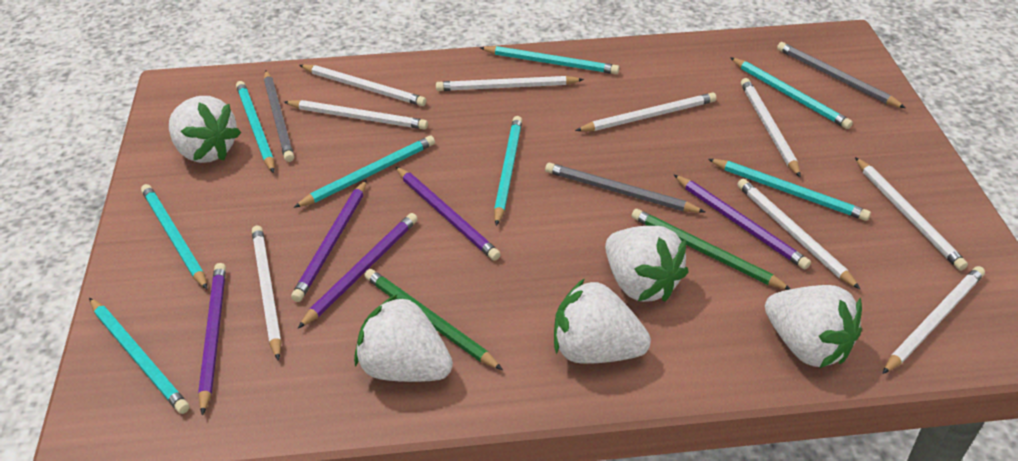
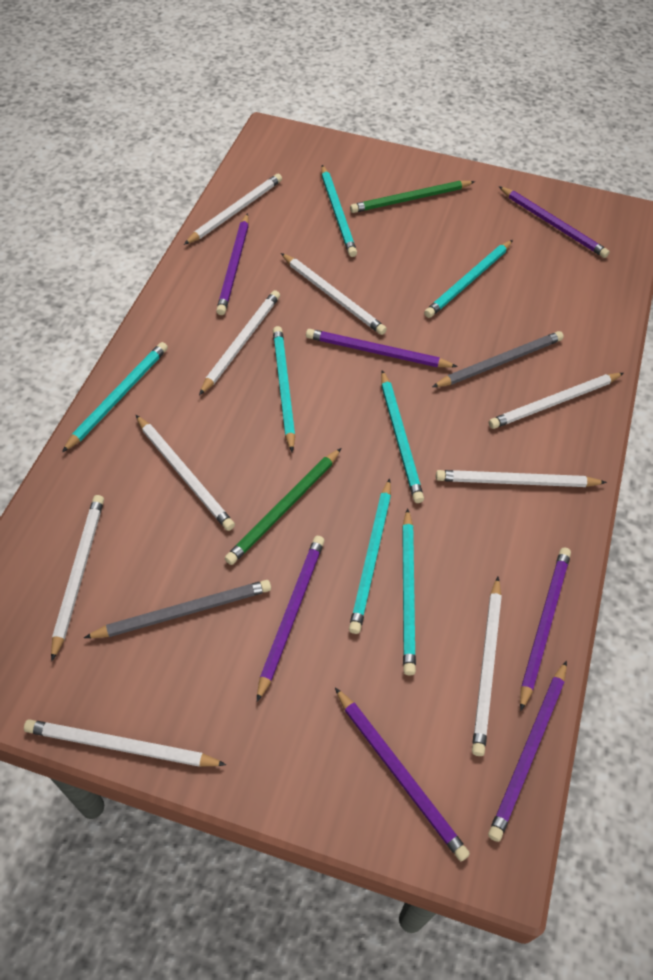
grey pencil: 3 -> 2
purple pencil: 5 -> 7
turquoise pencil: 8 -> 7
white strawberry: 5 -> 0

